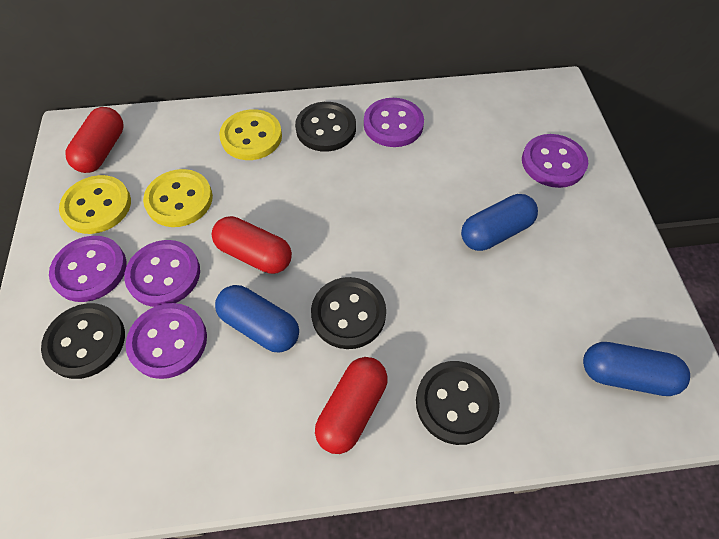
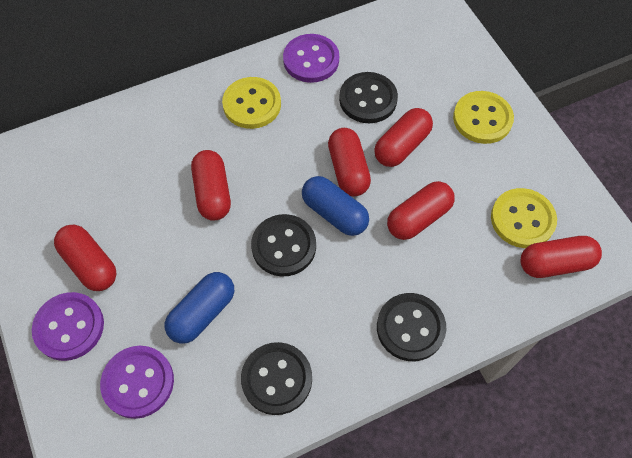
blue capsule: 3 -> 2
purple button: 5 -> 3
red capsule: 3 -> 6

